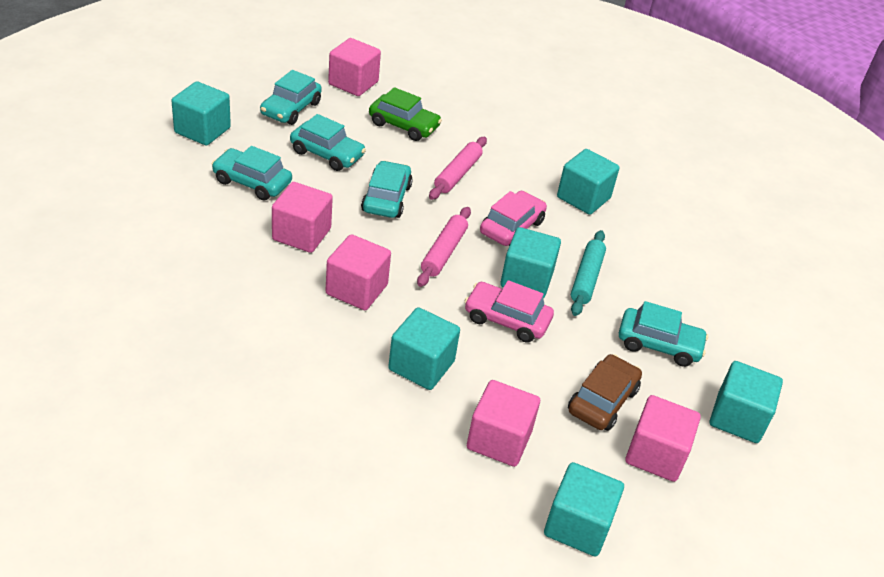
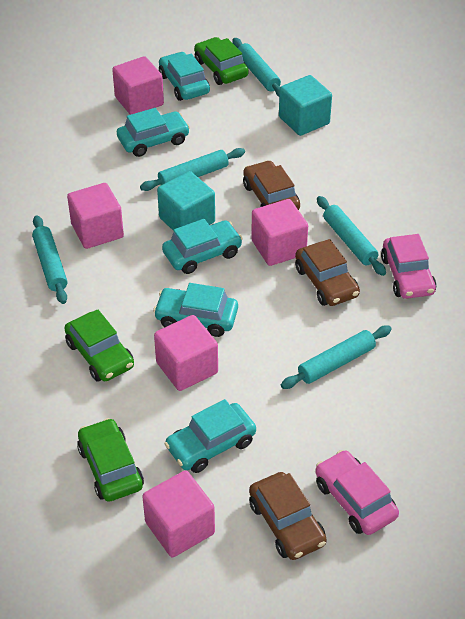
brown car: 1 -> 3
green car: 1 -> 3
pink rolling pin: 2 -> 0
turquoise cube: 6 -> 2
turquoise rolling pin: 1 -> 5

